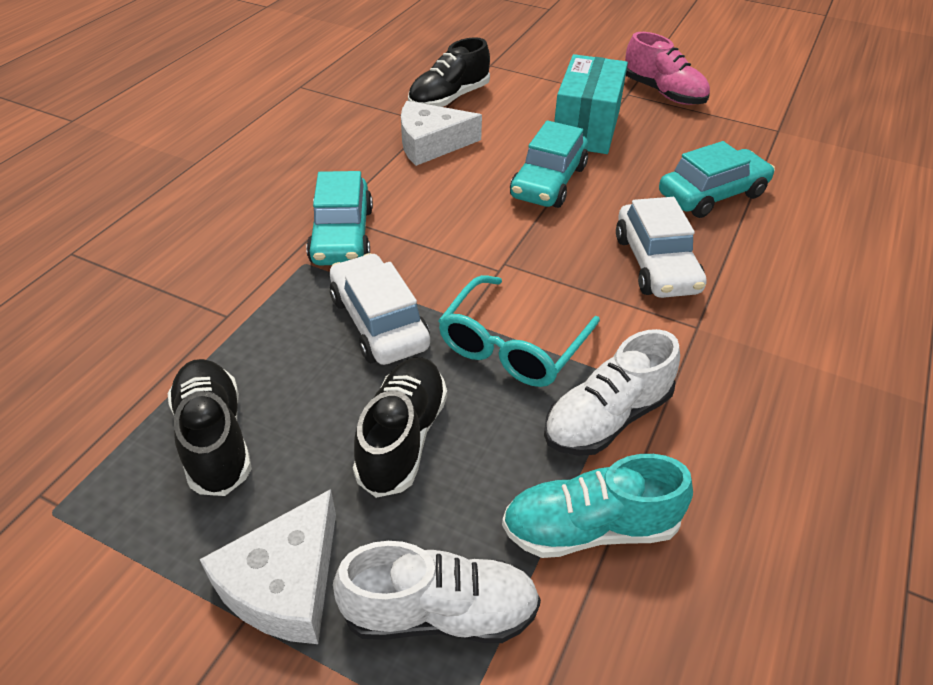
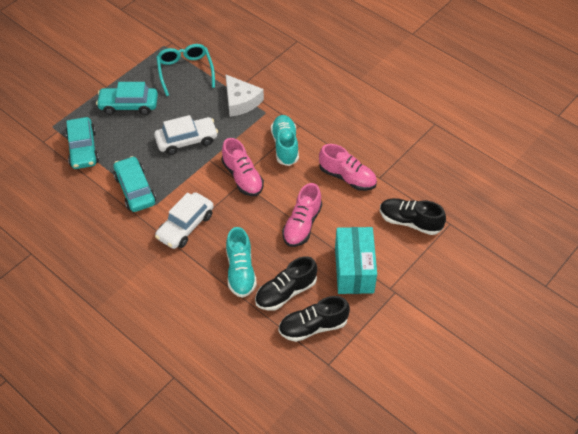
pink shoe: 1 -> 3
turquoise shoe: 1 -> 2
white cheese: 2 -> 1
white shoe: 2 -> 0

